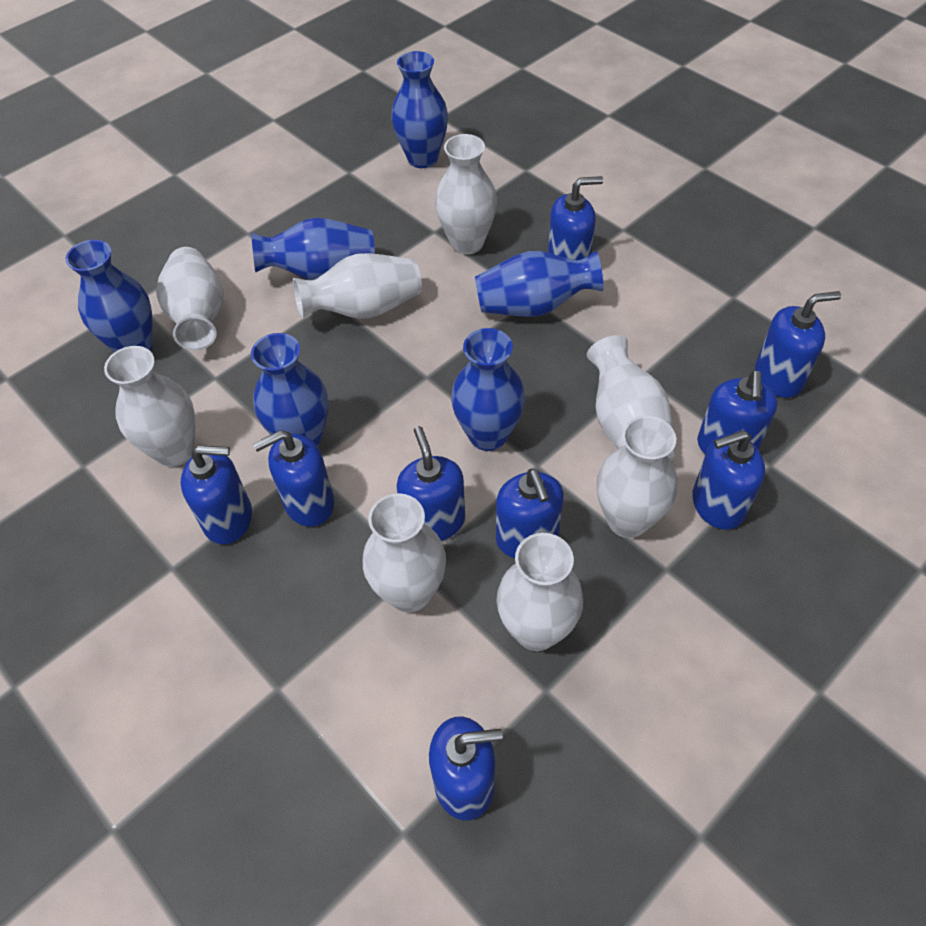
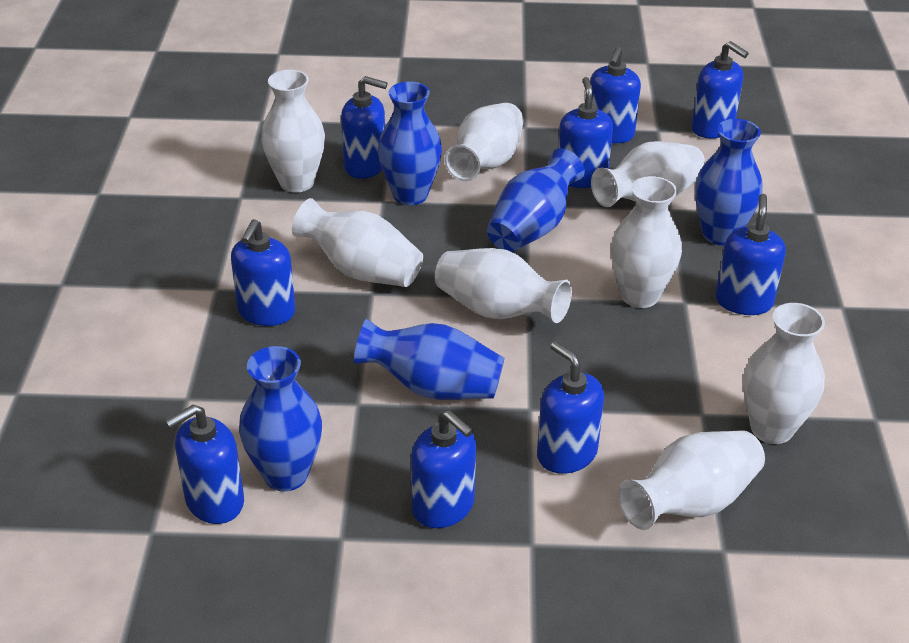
blue vase: 6 -> 5

